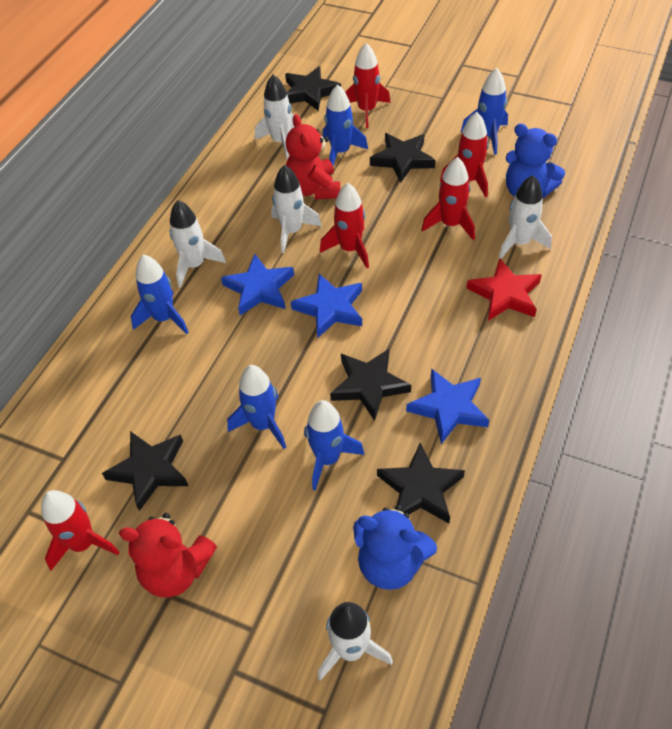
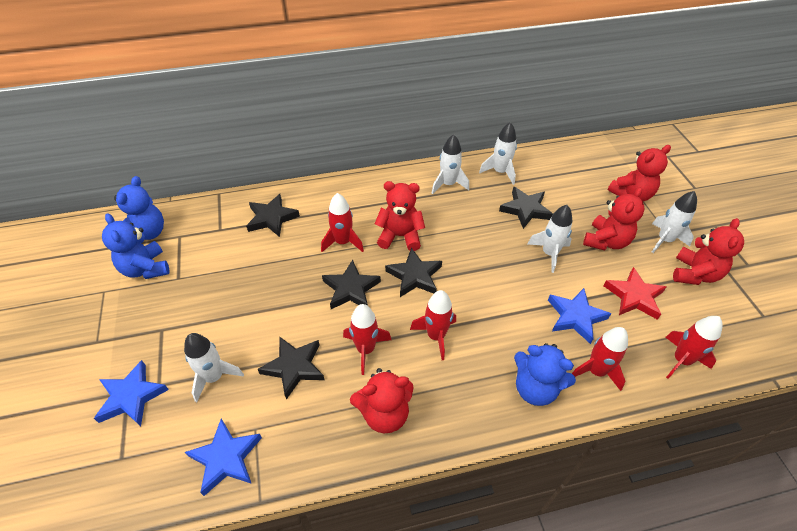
blue rocket: 5 -> 0
blue teddy bear: 2 -> 3
red teddy bear: 2 -> 5

